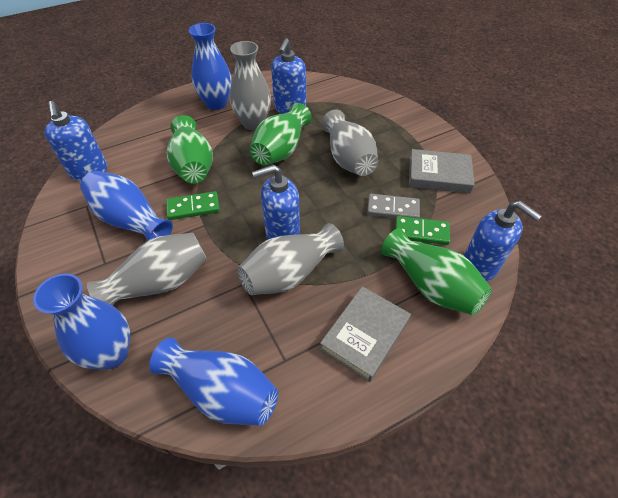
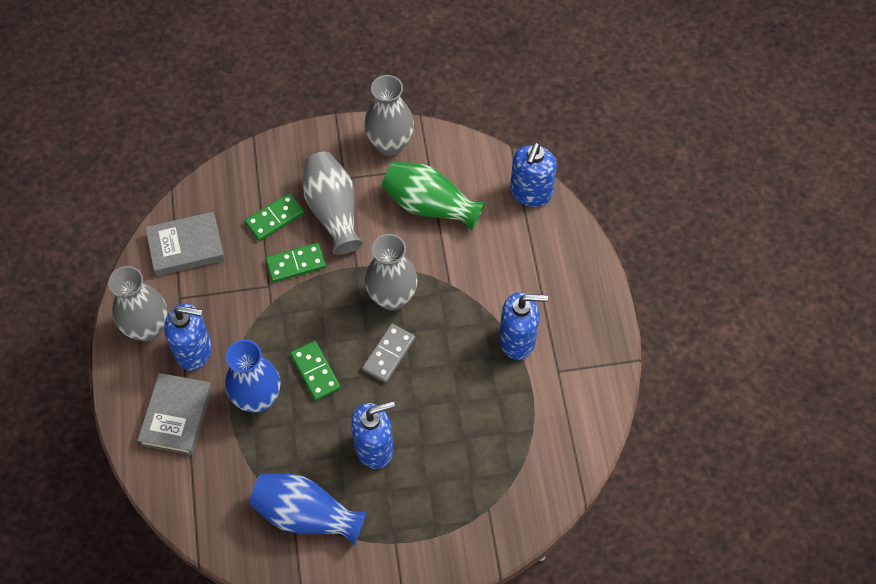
blue vase: 4 -> 2
green domino: 2 -> 3
green vase: 3 -> 1

